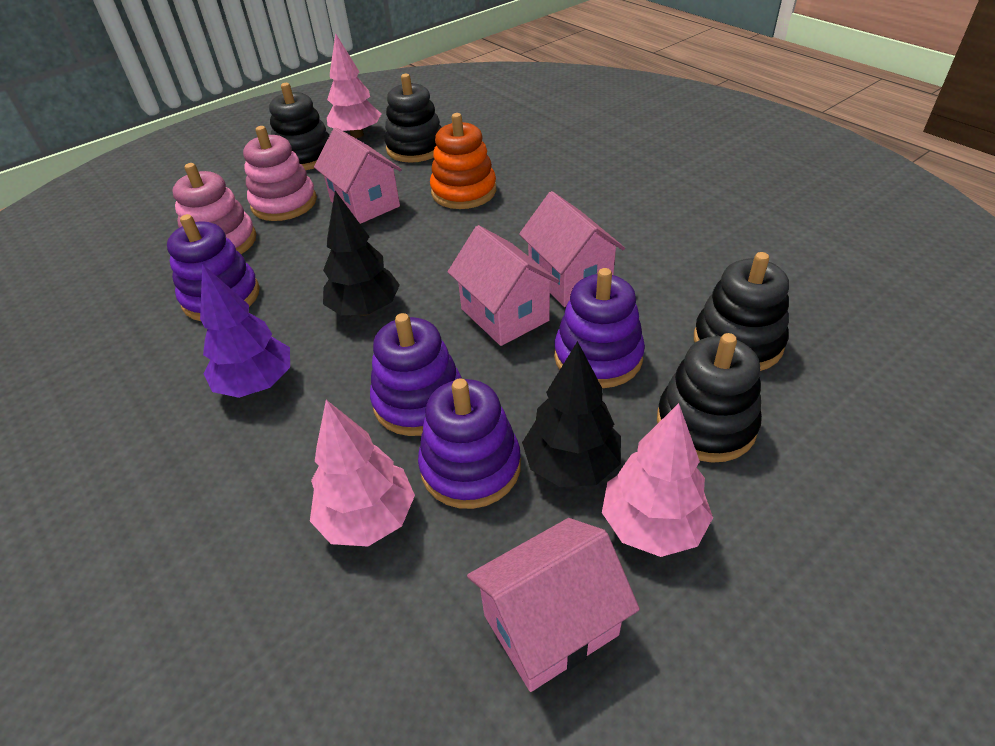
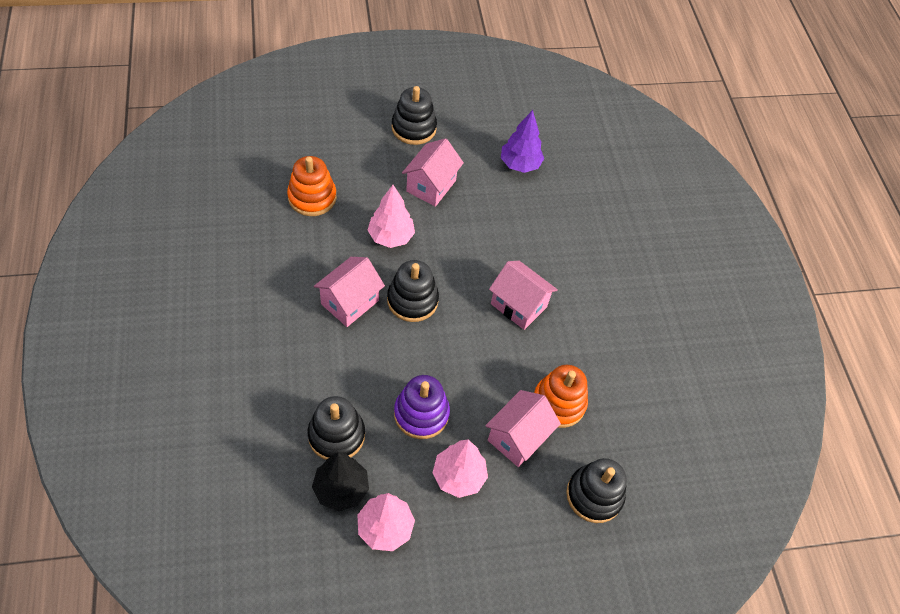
black tree: 2 -> 1
orange stacking toy: 1 -> 2
pink stacking toy: 2 -> 0
purple stacking toy: 4 -> 1

